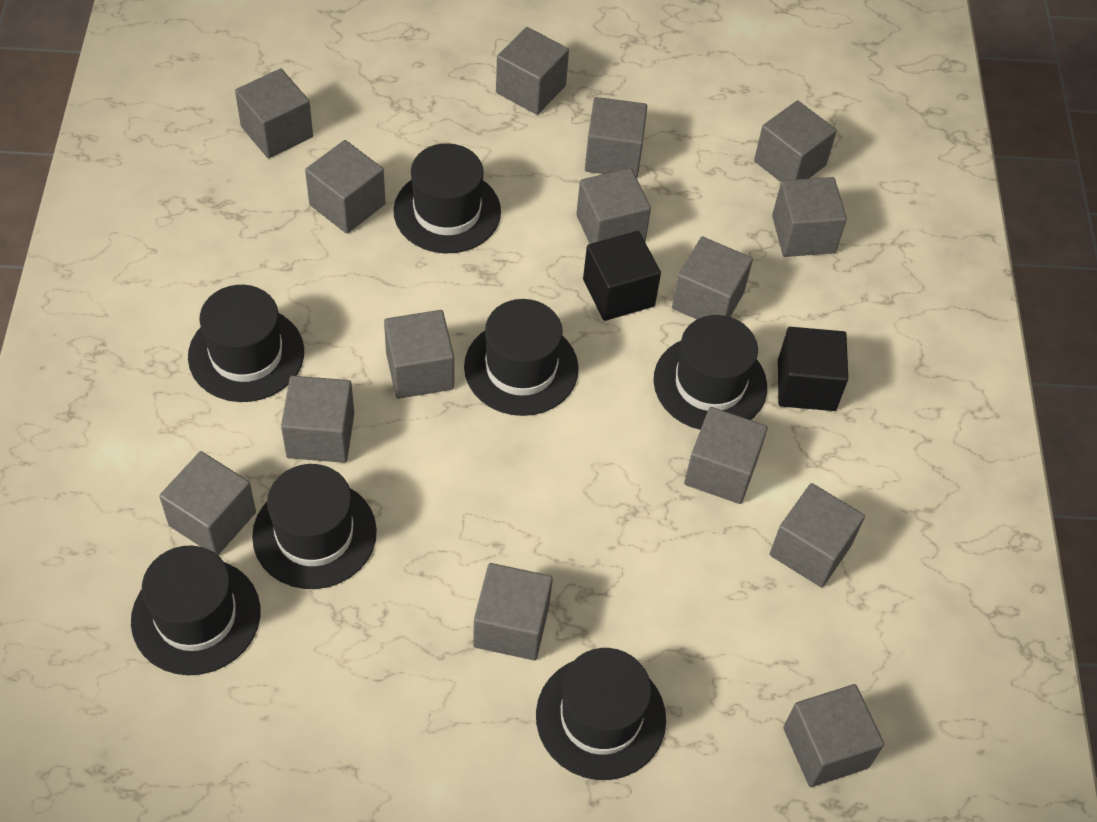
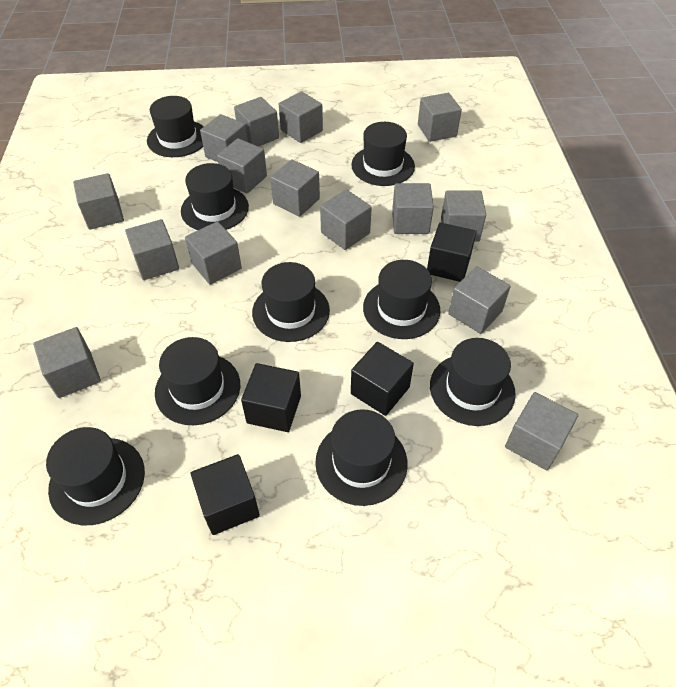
black cube: 2 -> 4
black hat: 7 -> 9

